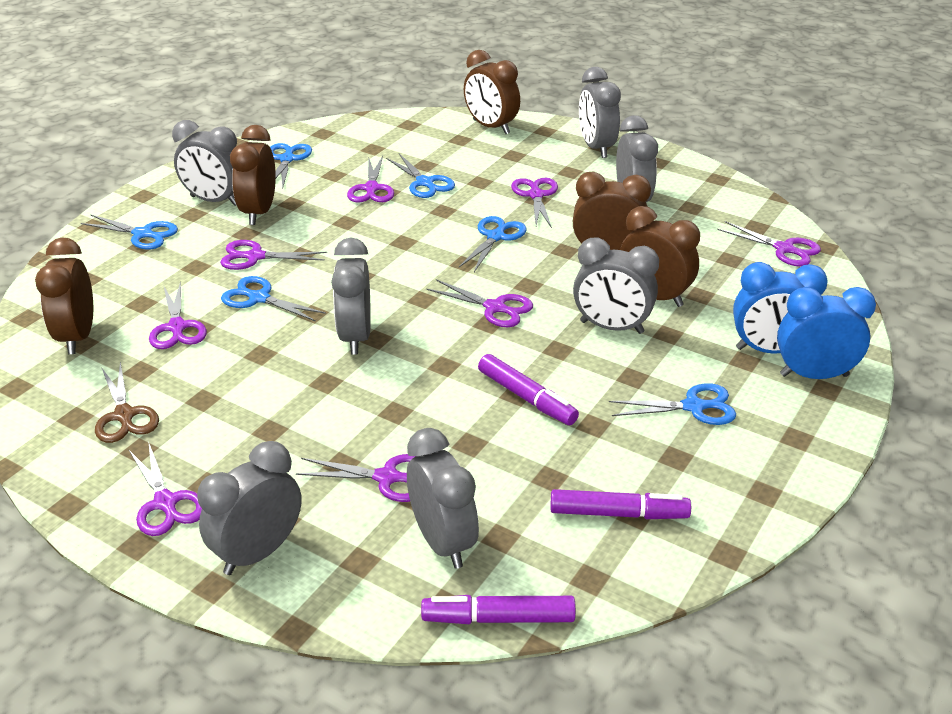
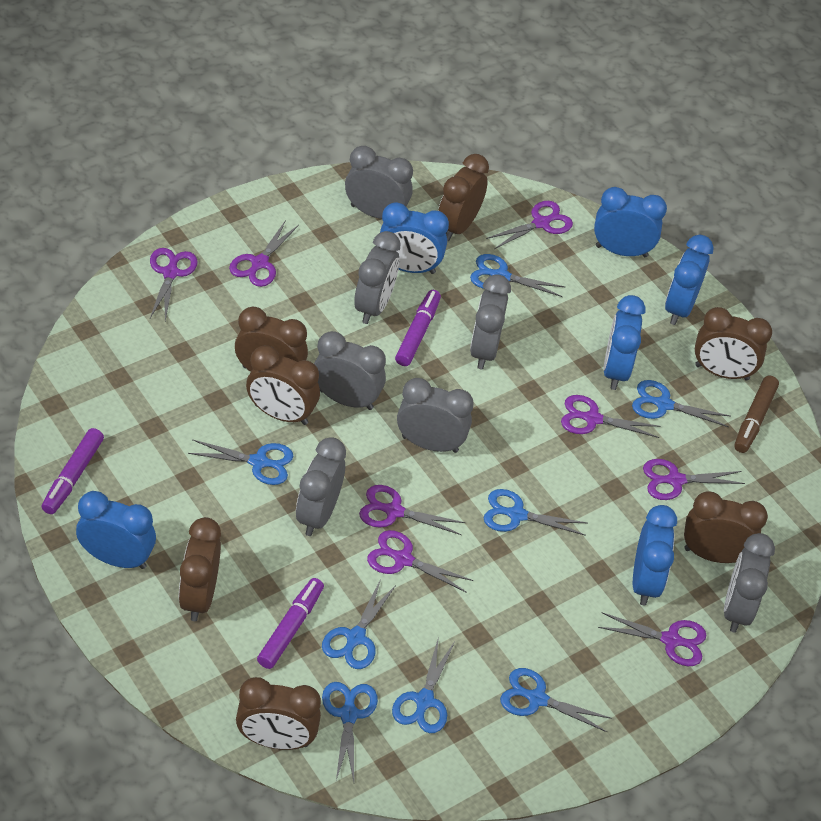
blue clock: 2 -> 6
blue scissors: 6 -> 8
brown clock: 5 -> 7
brown marker: 0 -> 1
brown scissors: 1 -> 0

